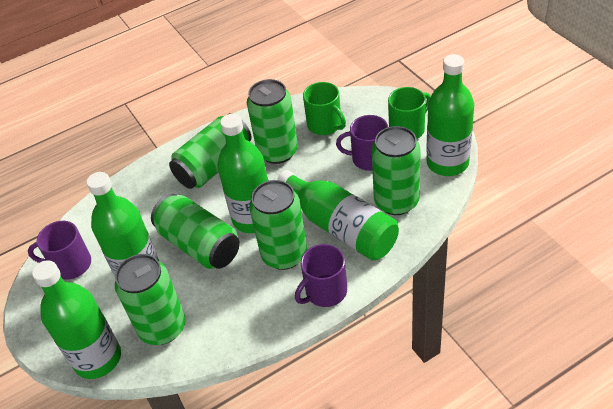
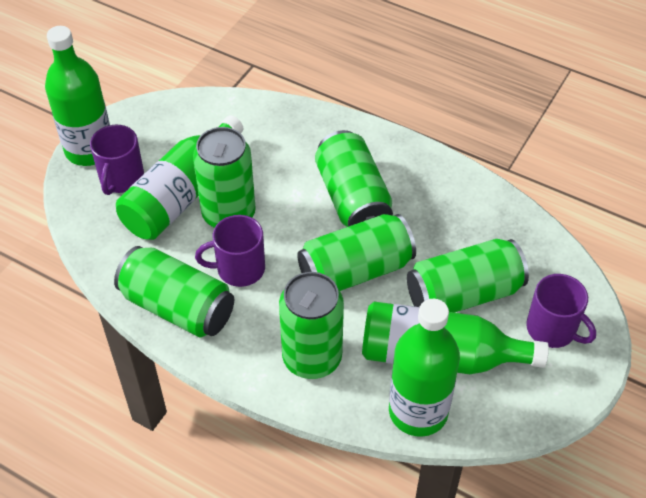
green bottle: 5 -> 4
green mug: 2 -> 0

